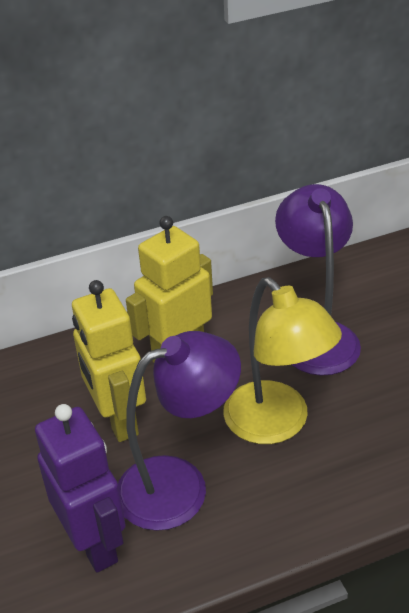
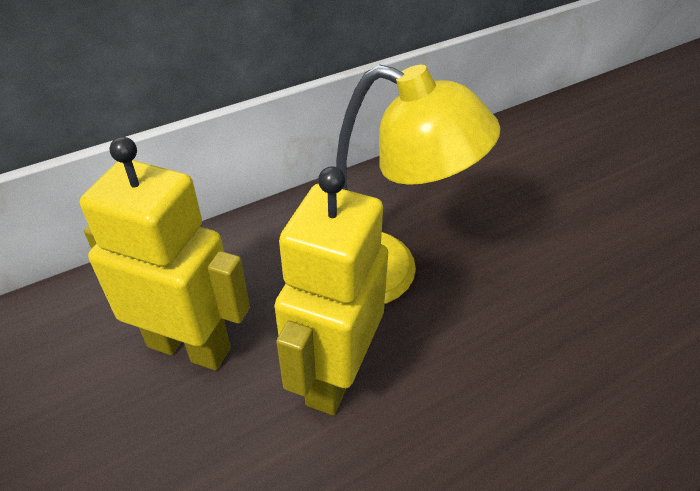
purple lamp: 2 -> 0
purple robot: 1 -> 0

